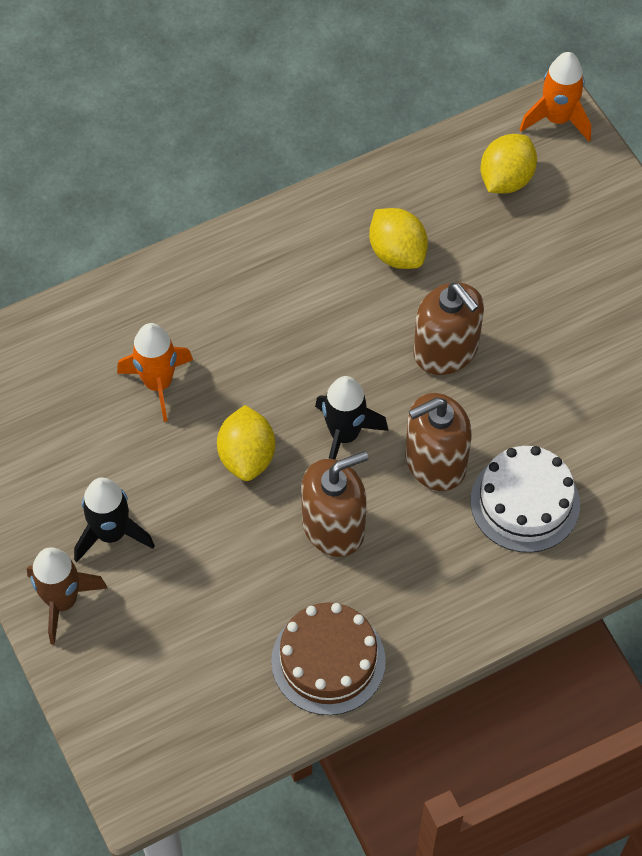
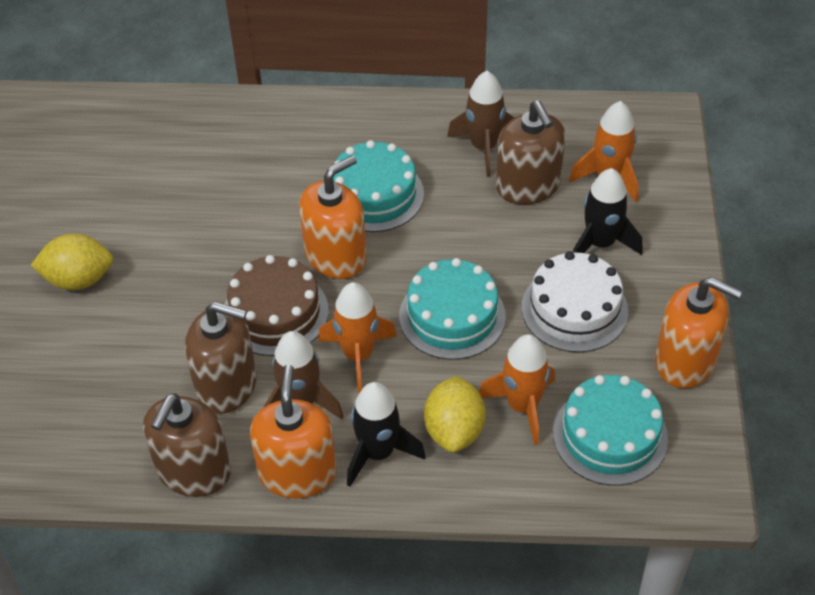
brown rocket: 1 -> 2
orange rocket: 2 -> 3
orange soap dispenser: 0 -> 3
turquoise cake: 0 -> 3
yellow lemon: 3 -> 2

